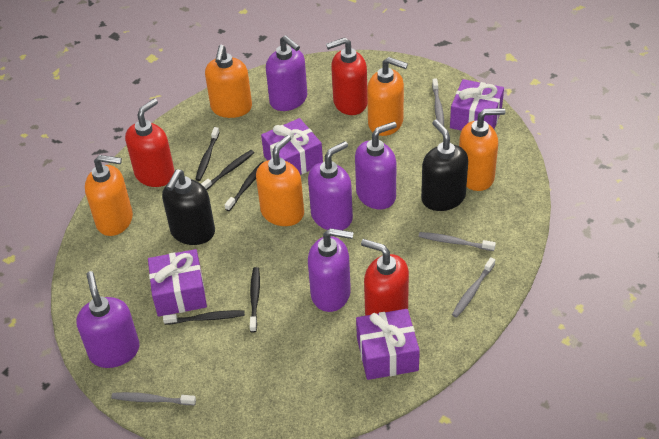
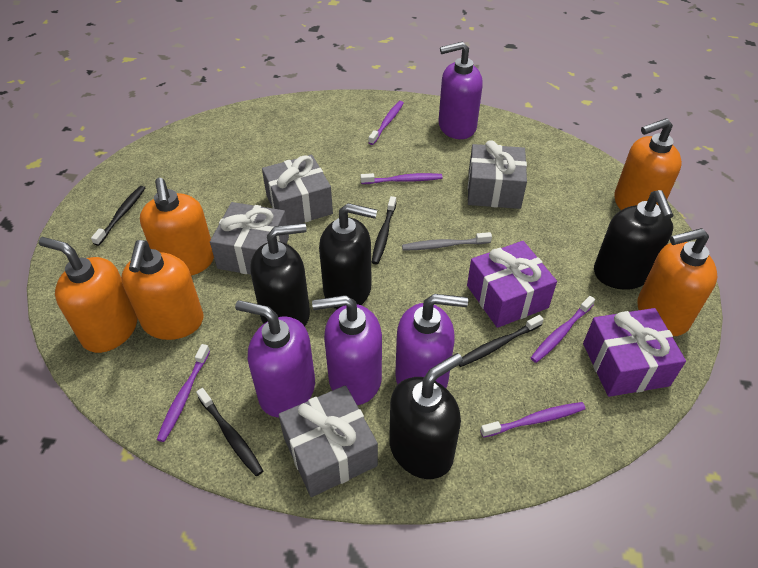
black soap dispenser: 2 -> 4
black toothbrush: 5 -> 4
grey gift: 0 -> 4
grey toothbrush: 4 -> 1
purple gift: 4 -> 2
purple soap dispenser: 5 -> 4
purple toothbrush: 0 -> 5
red soap dispenser: 3 -> 0

